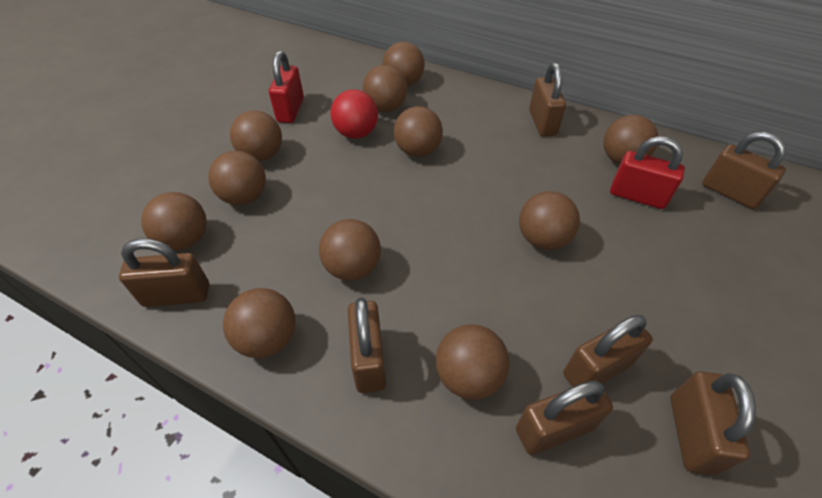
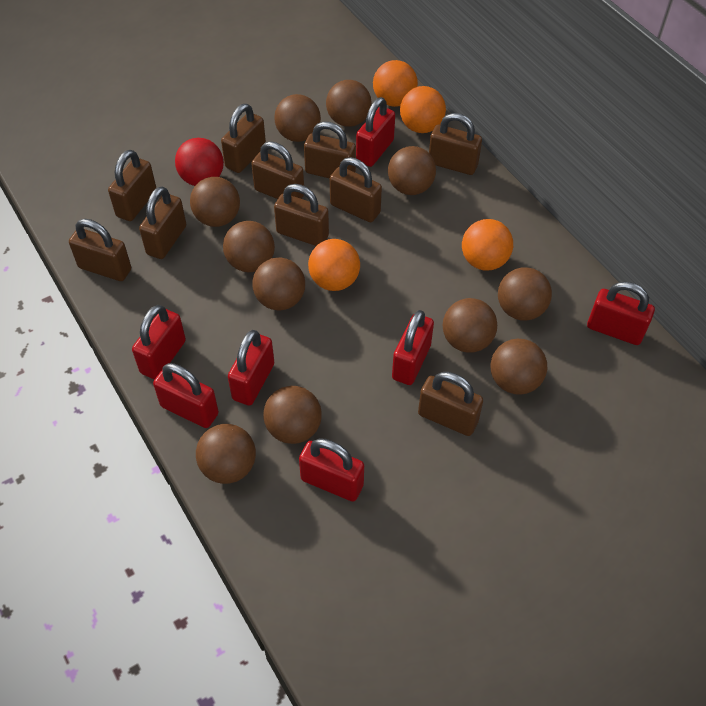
brown padlock: 7 -> 10
orange ball: 0 -> 4
red padlock: 2 -> 7

